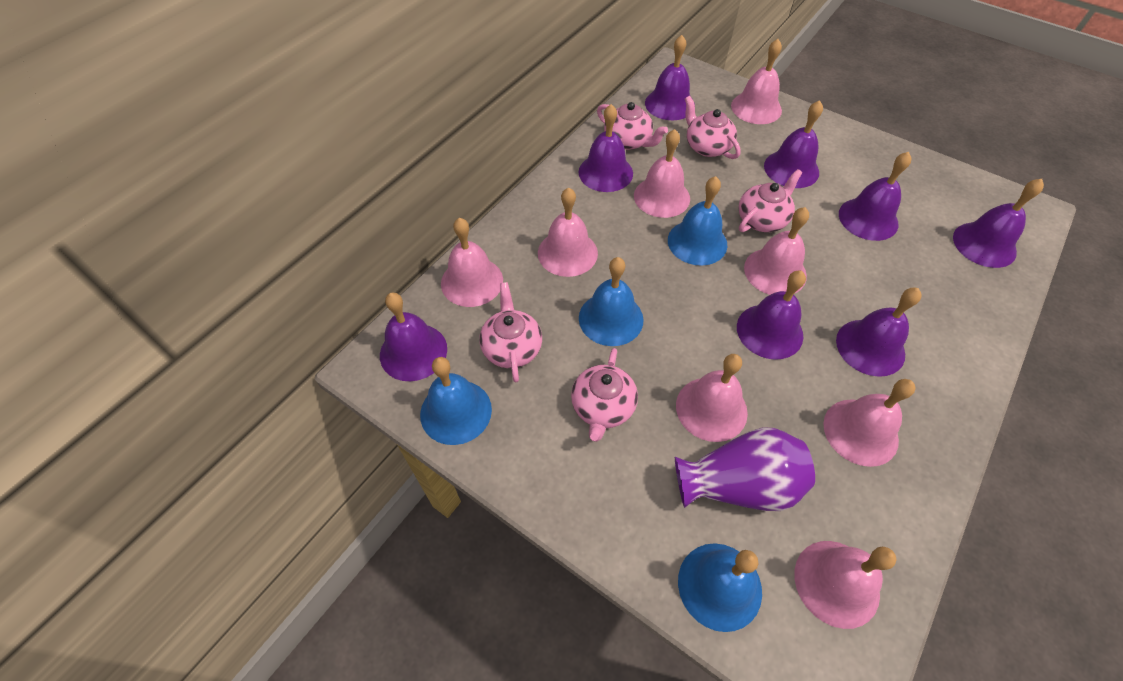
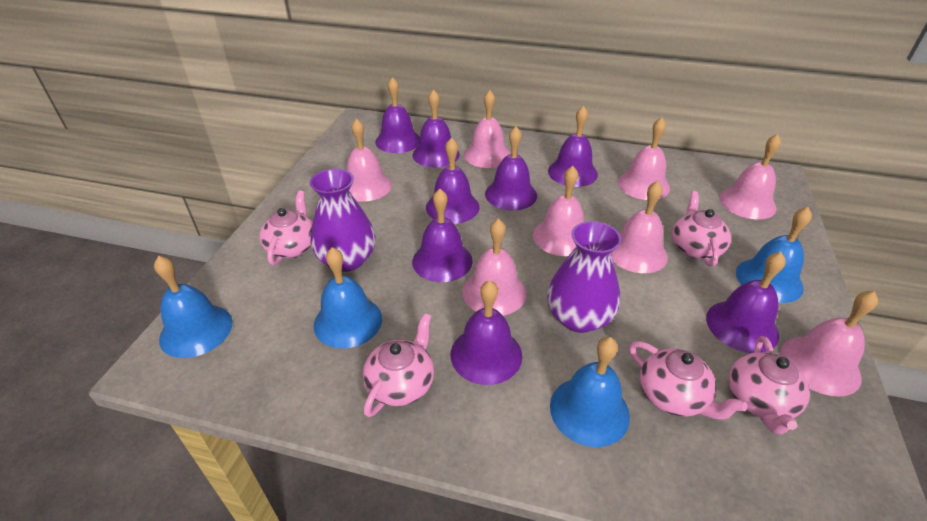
purple vase: 1 -> 2

